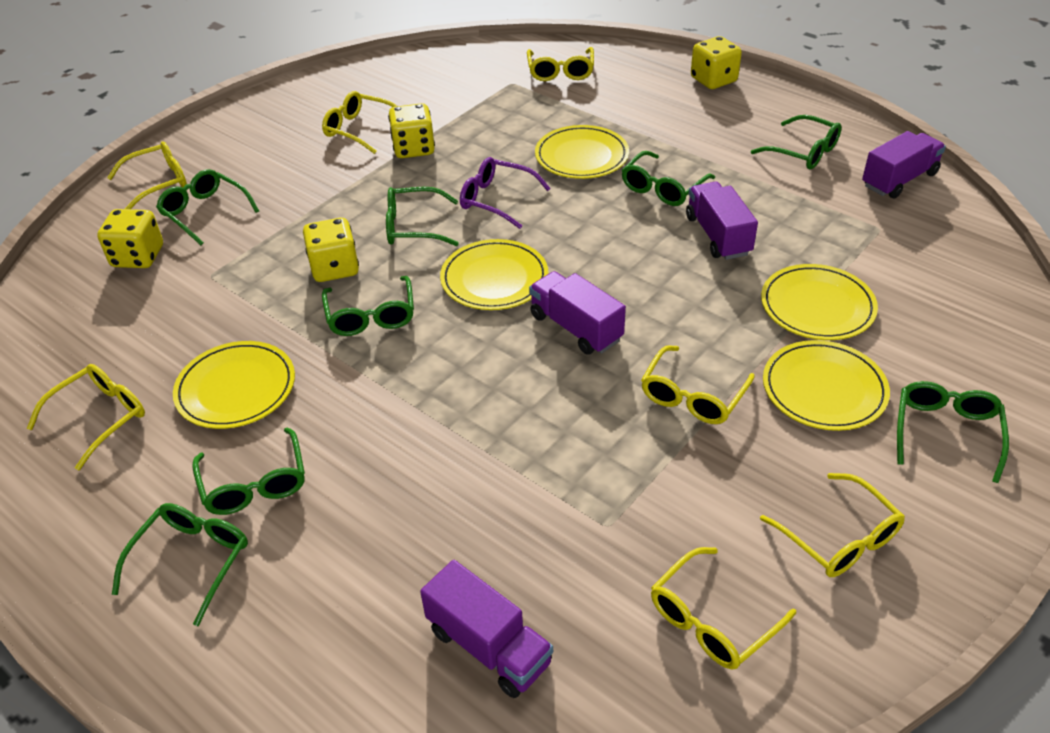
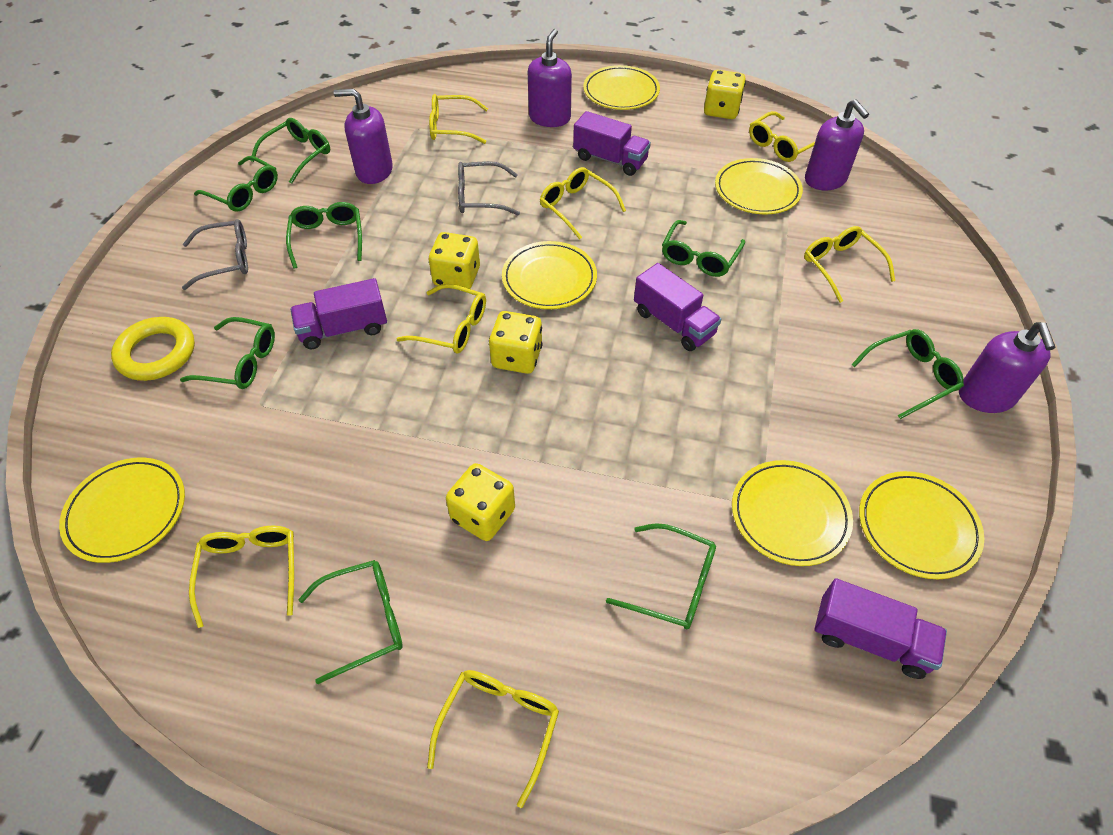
grey glasses: 0 -> 2
purple glasses: 1 -> 0
purple soap dispenser: 0 -> 4
yellow plate: 5 -> 6
yellow ring: 0 -> 1

